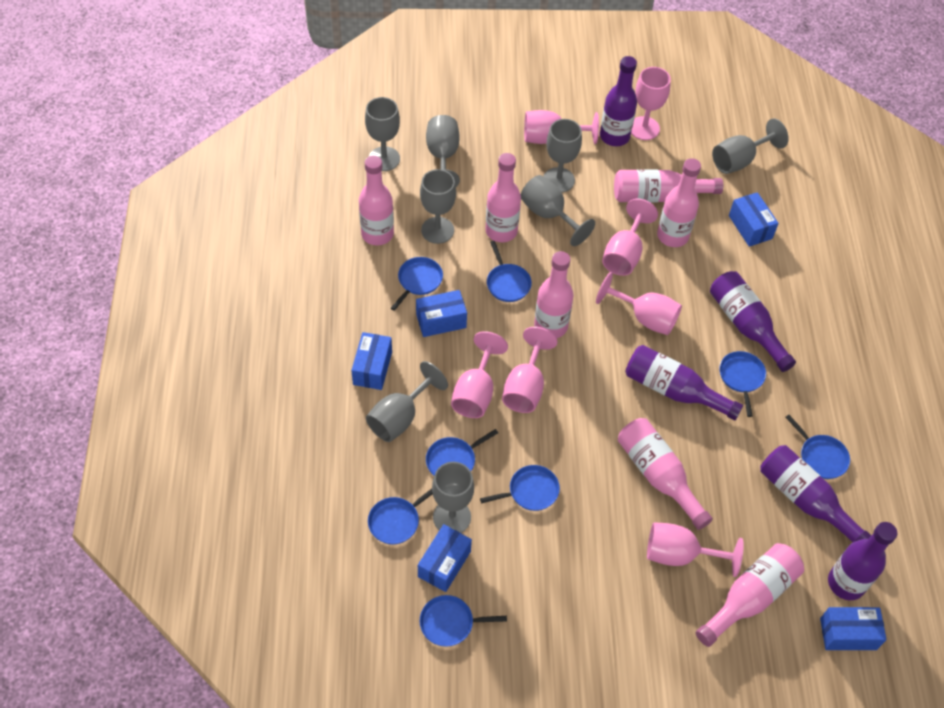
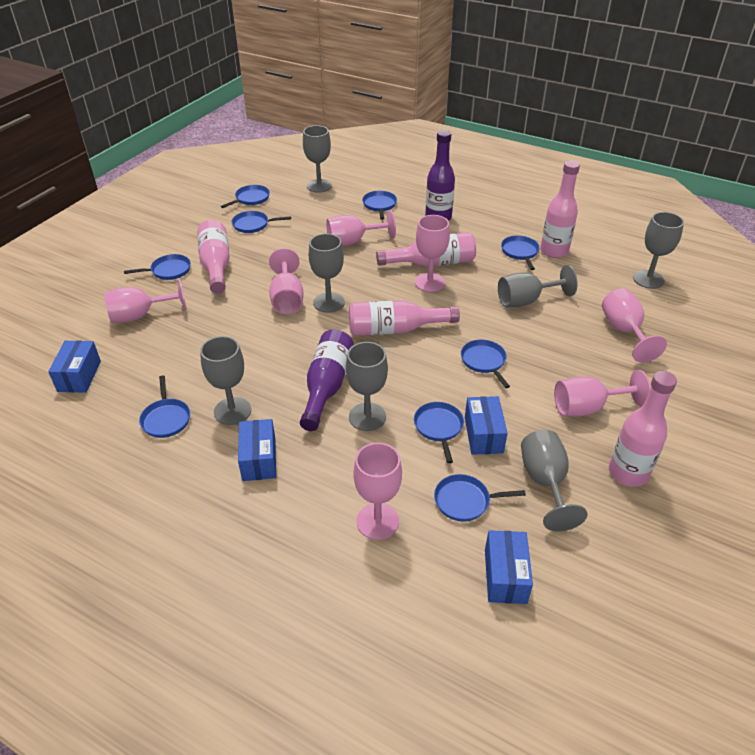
blue box: 5 -> 4
blue pan: 8 -> 9
grey goblet: 8 -> 7
pink bottle: 7 -> 5
purple bottle: 5 -> 2

